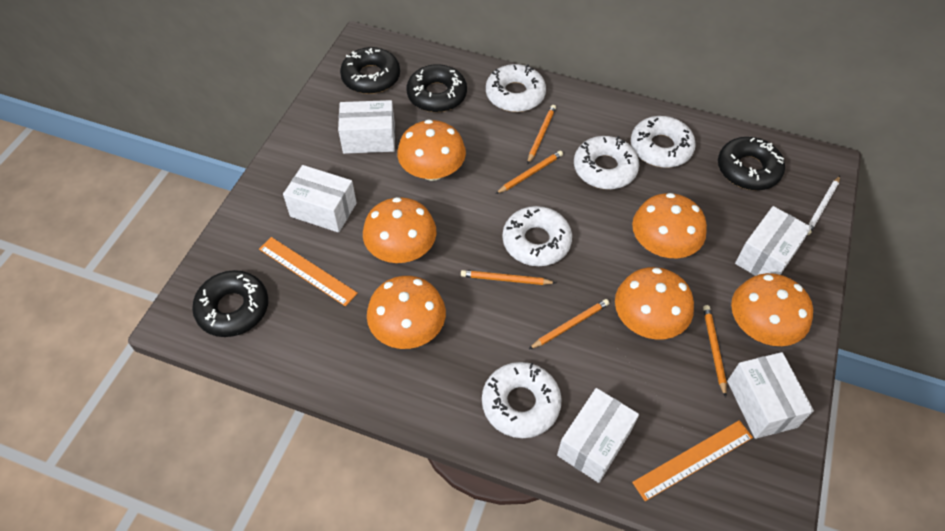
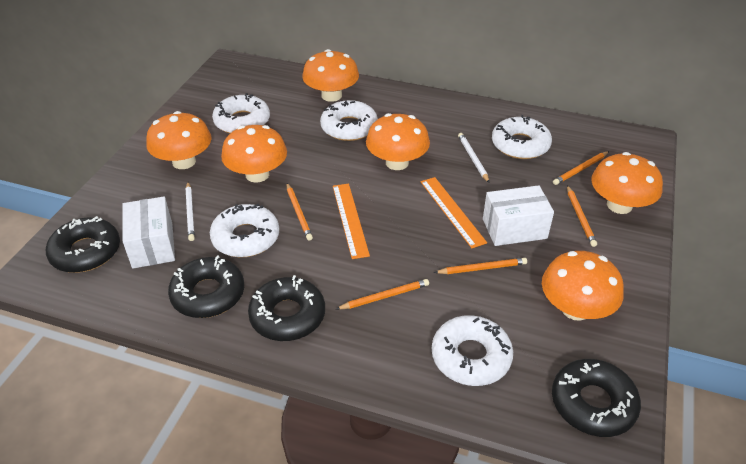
white box: 5 -> 2
white pencil: 1 -> 2

